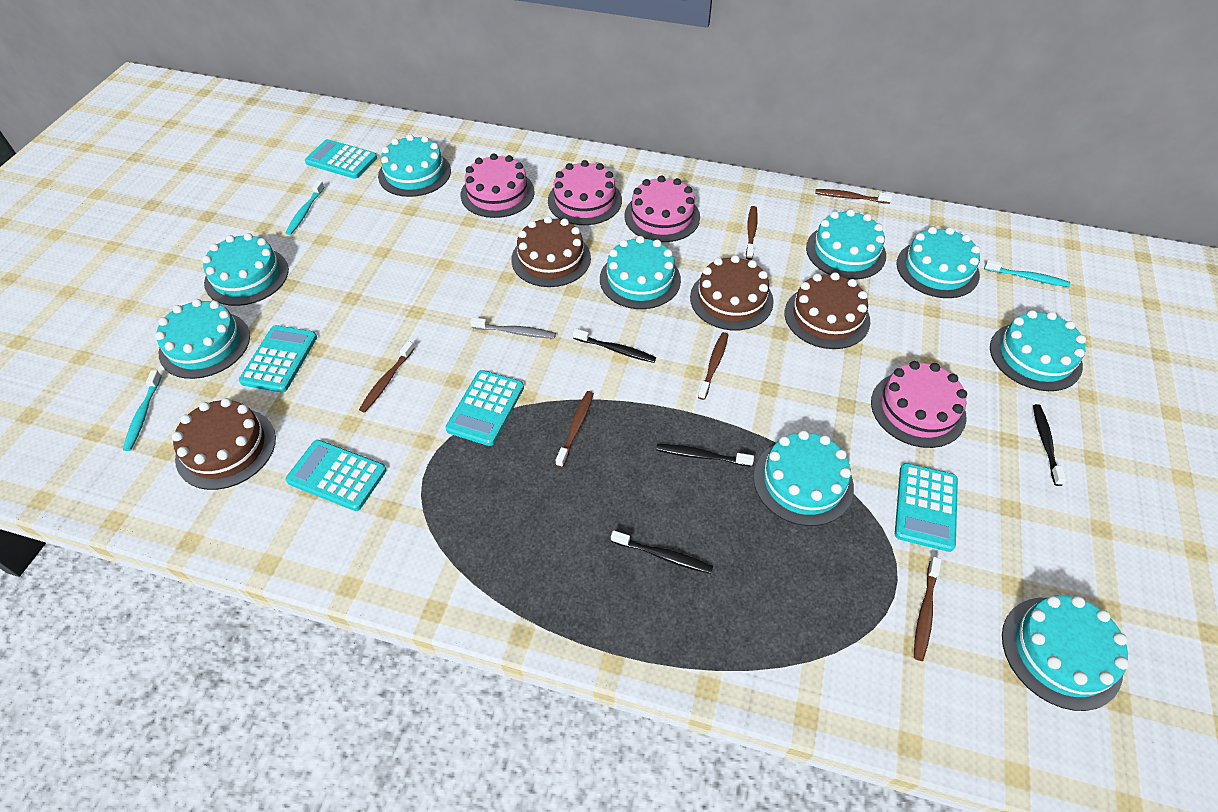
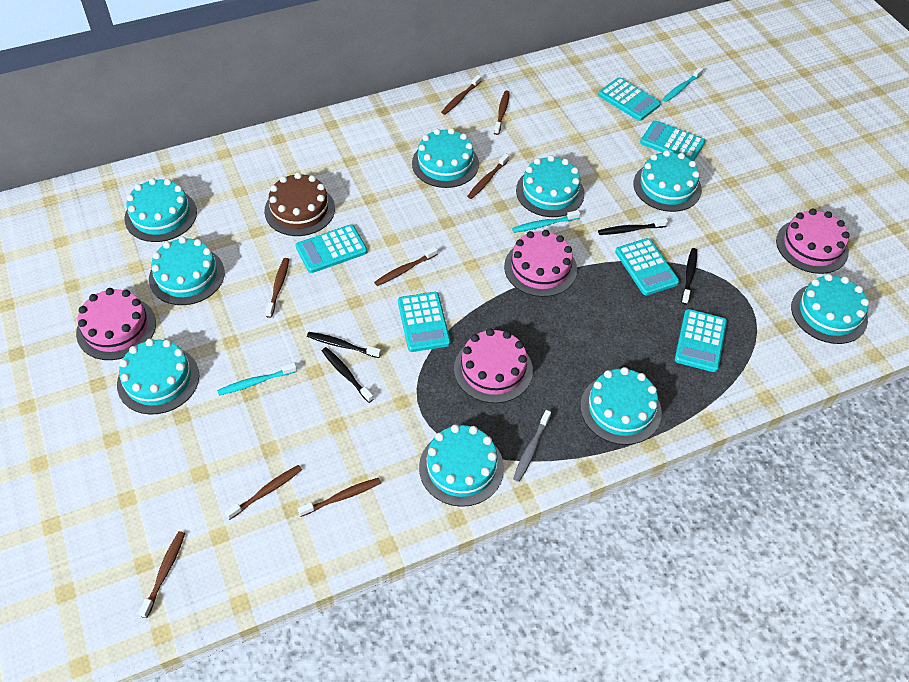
brown cake: 4 -> 1
brown toothbrush: 6 -> 8
turquoise calculator: 5 -> 6

